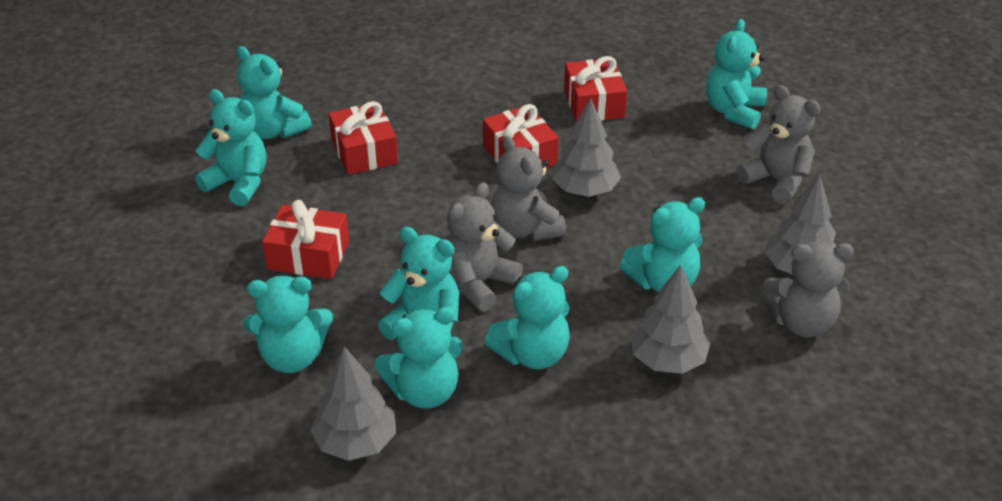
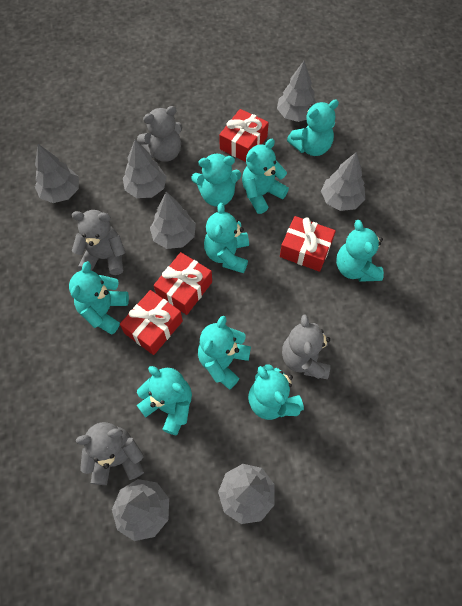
grey tree: 4 -> 7
turquoise teddy bear: 8 -> 9

